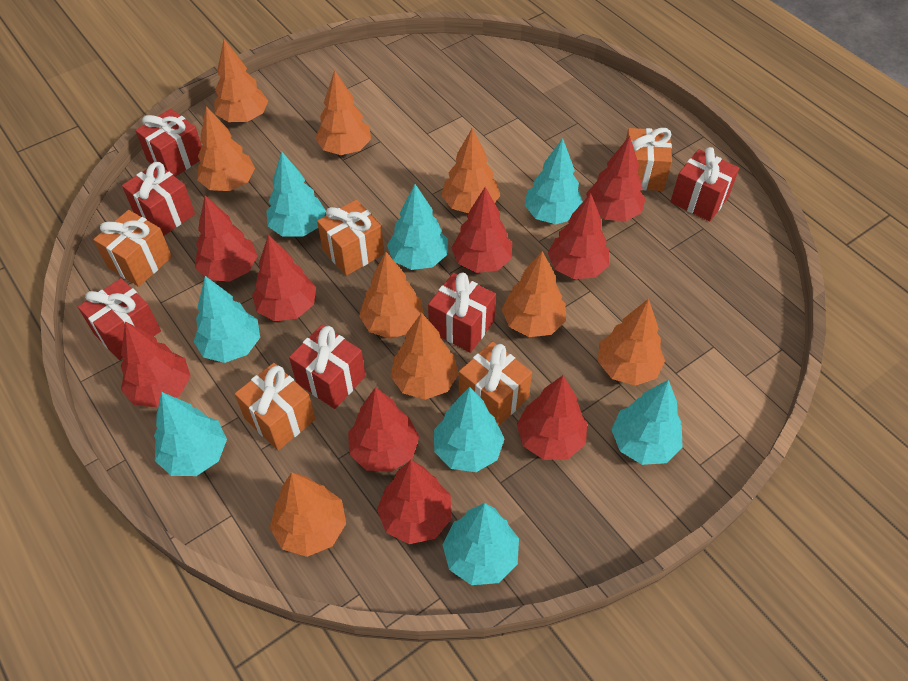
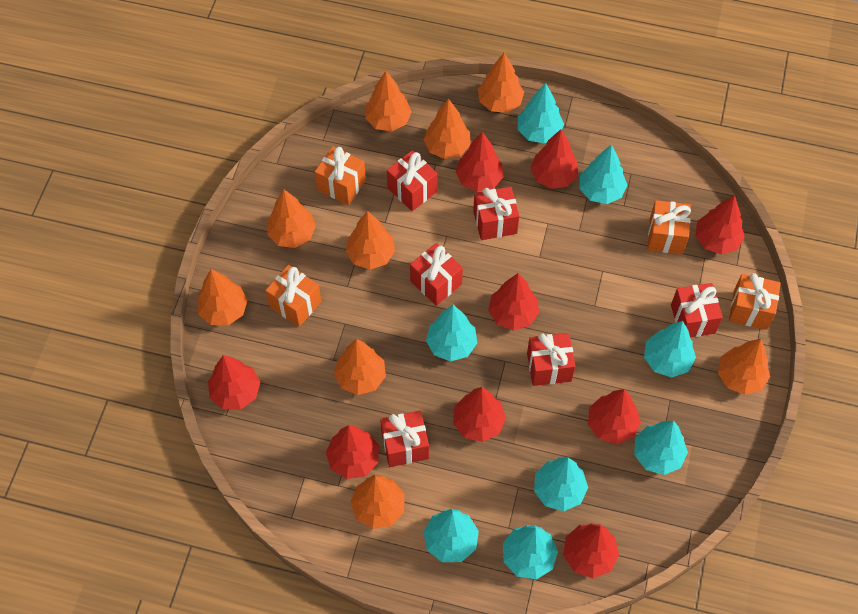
orange gift: 5 -> 4

